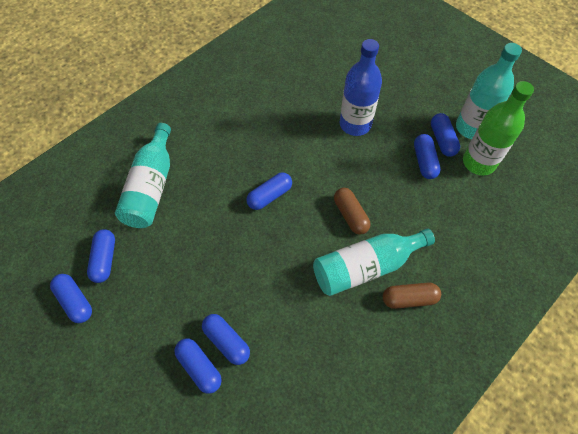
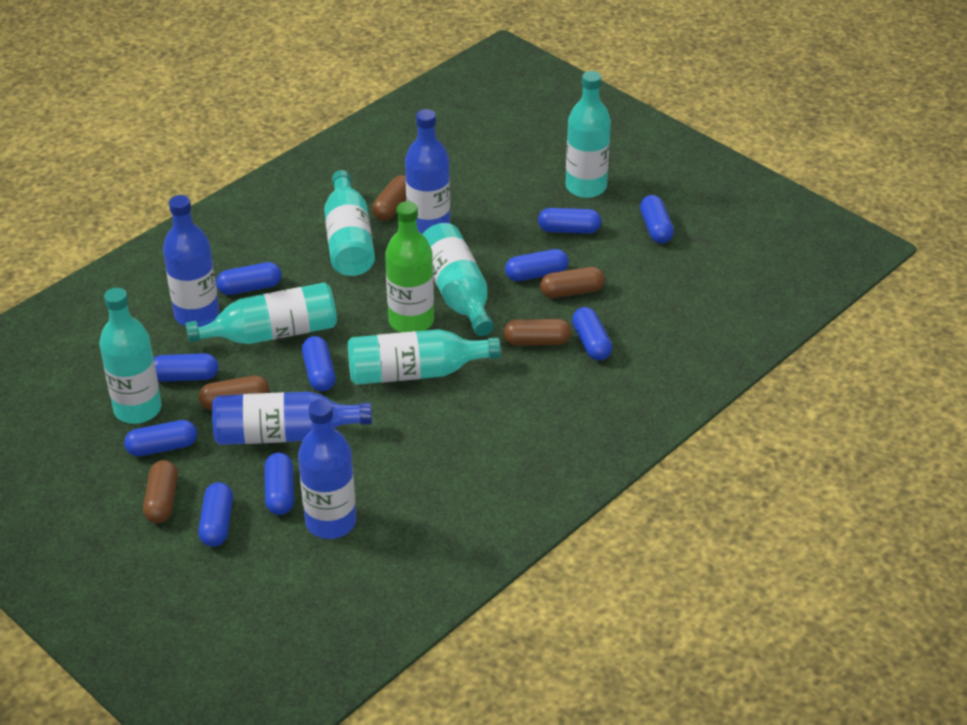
blue bottle: 1 -> 4
blue capsule: 7 -> 10
brown capsule: 2 -> 5
turquoise bottle: 3 -> 6

